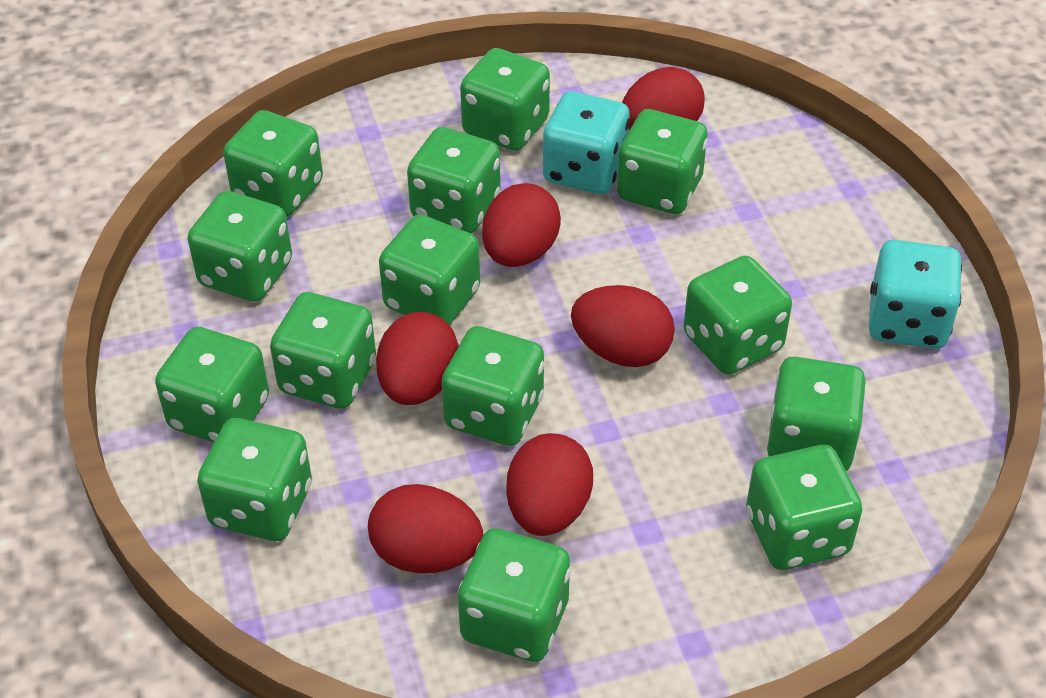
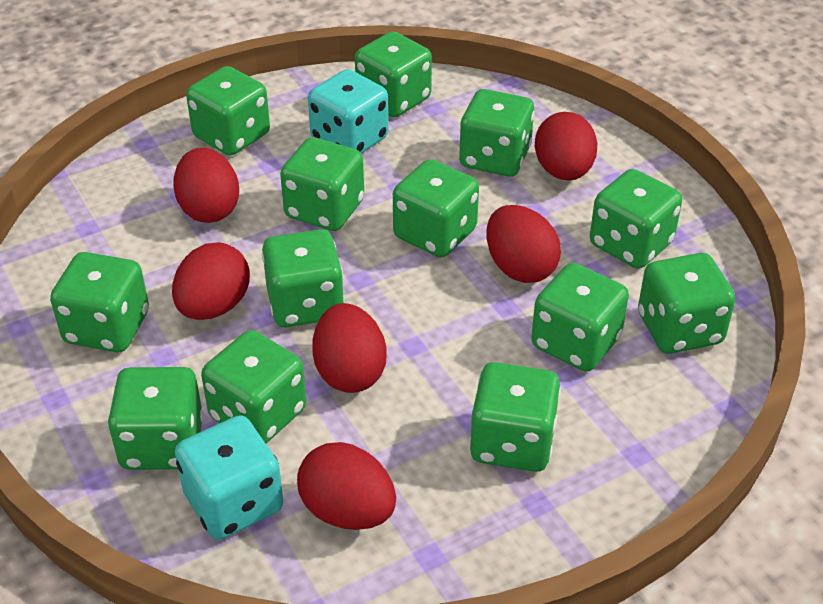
green dice: 14 -> 13

